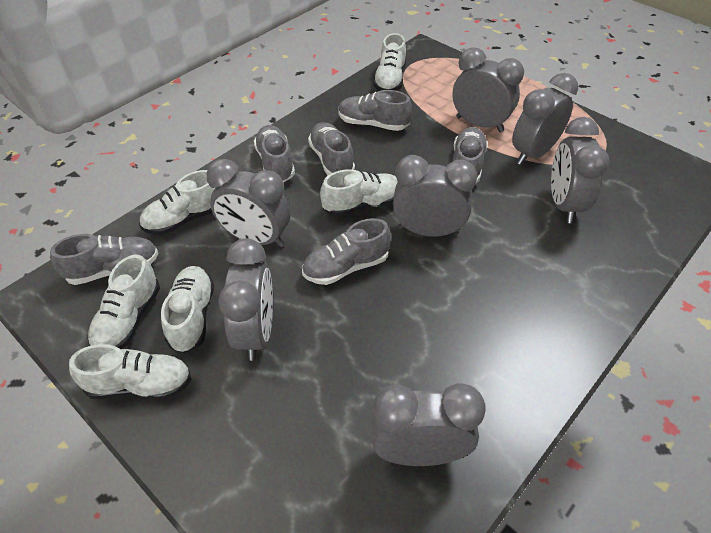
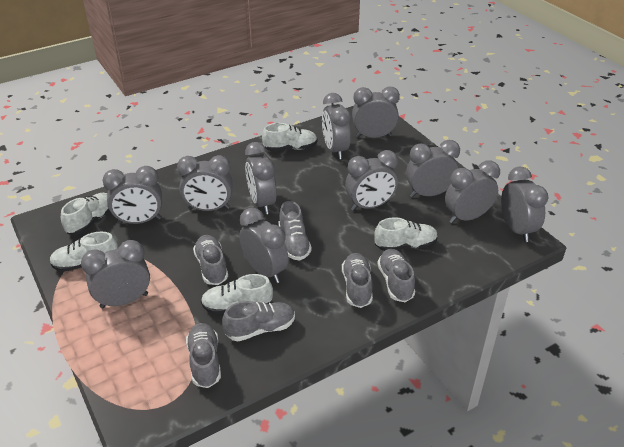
grey clock: 7 -> 11
white shoe: 6 -> 5

